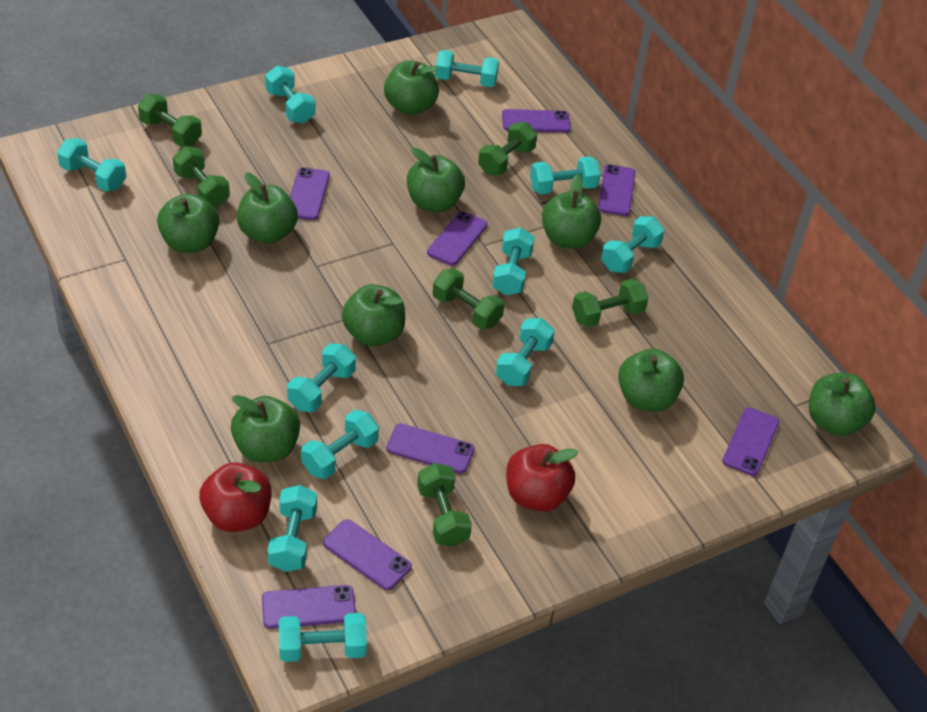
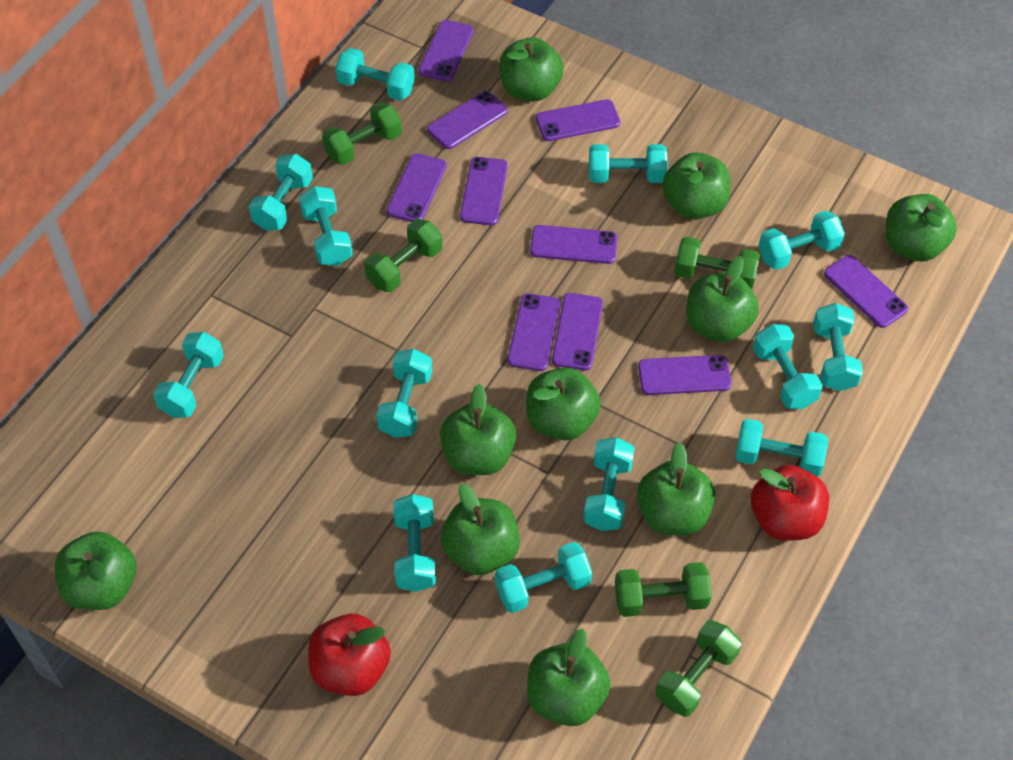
green apple: 9 -> 10
green dumbbell: 6 -> 5
purple phone: 8 -> 10
turquoise dumbbell: 11 -> 13

